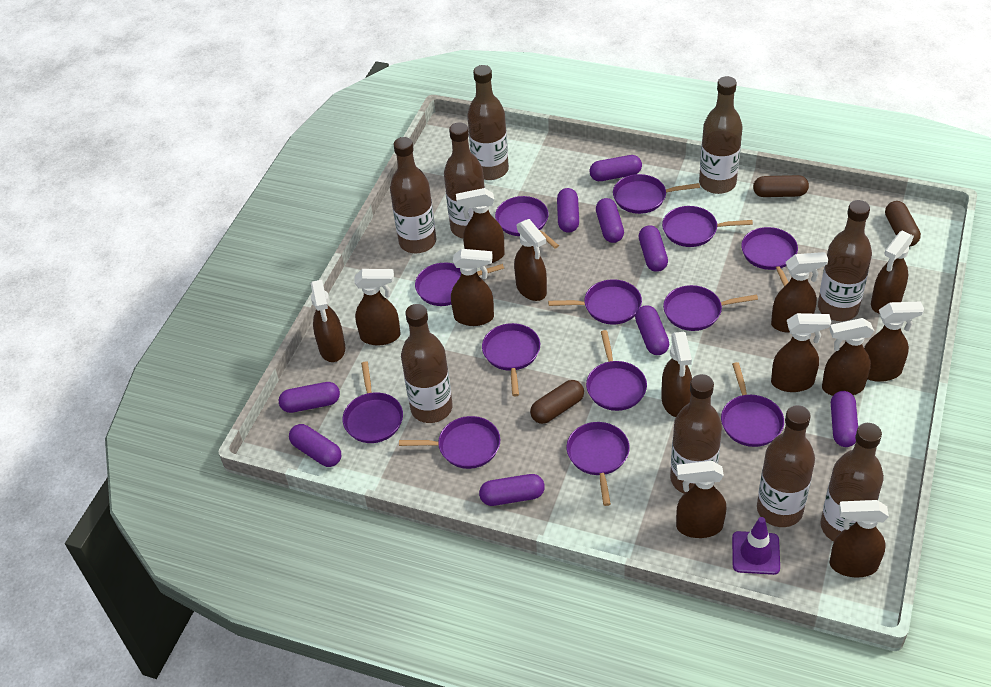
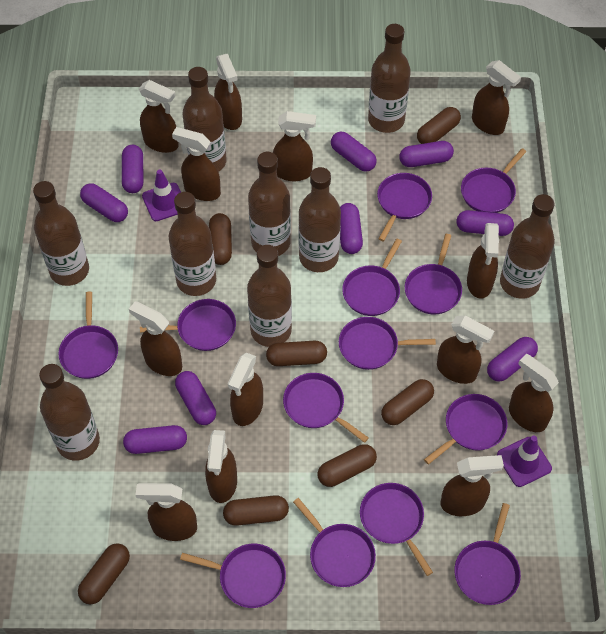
brown capsule: 3 -> 7
purple traffic cone: 1 -> 2

